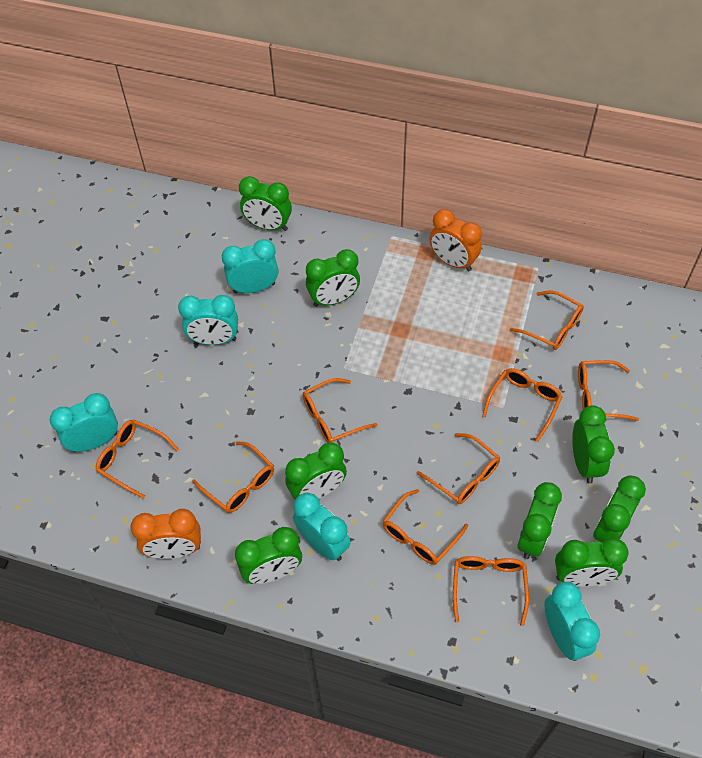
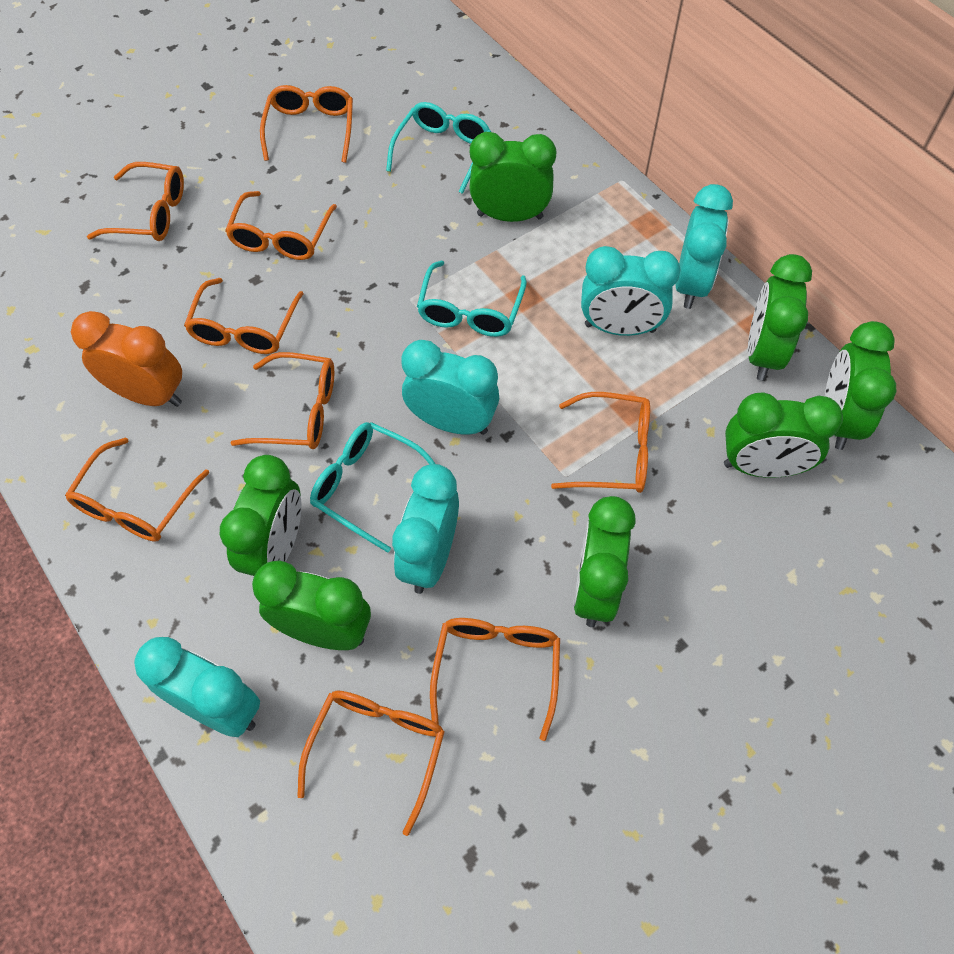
green clock: 8 -> 7
orange clock: 2 -> 1
turquoise glasses: 0 -> 3

